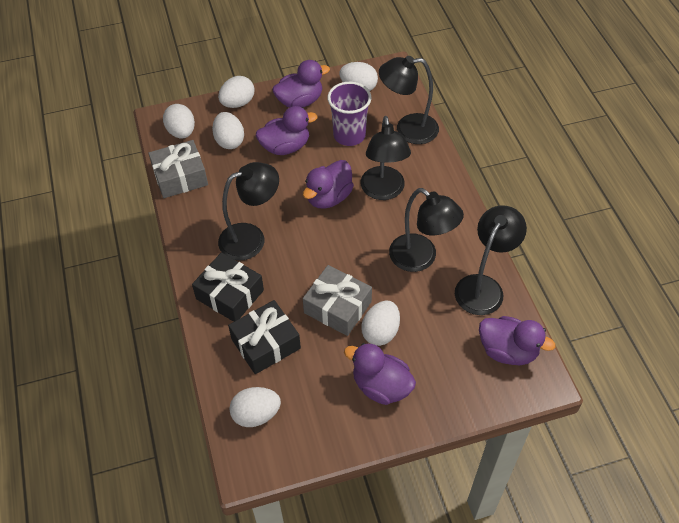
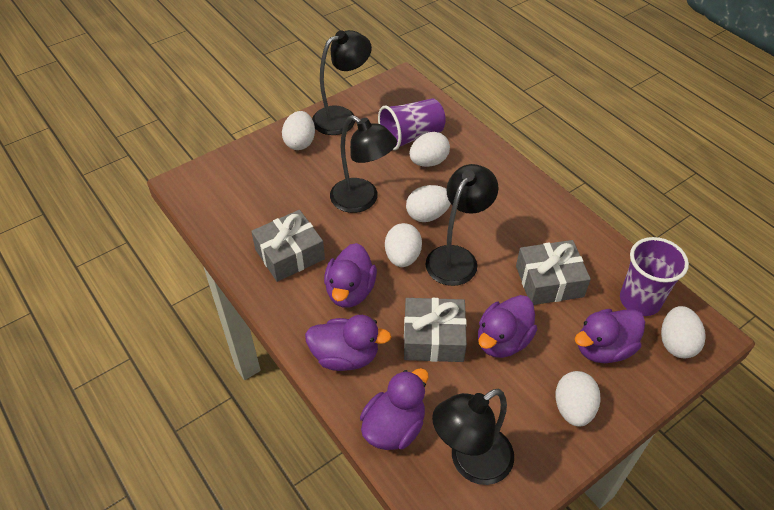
black gift: 2 -> 0
black lamp: 5 -> 4
grey gift: 2 -> 3
purple cup: 1 -> 2

